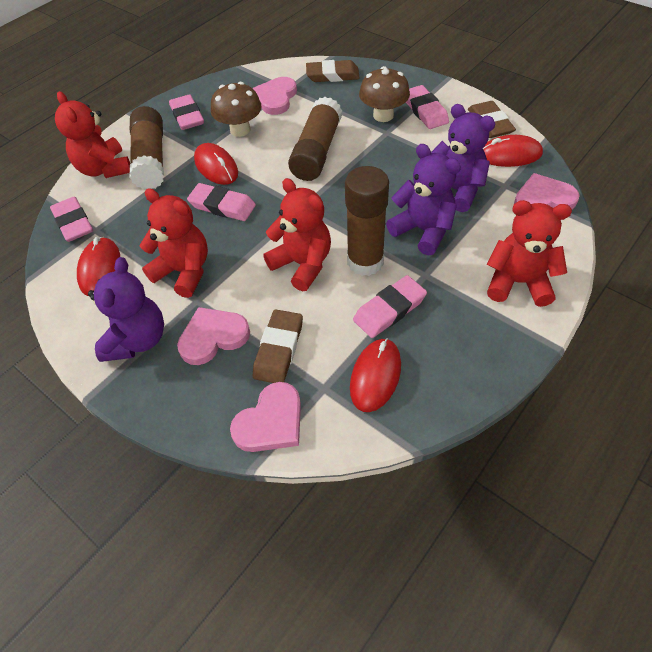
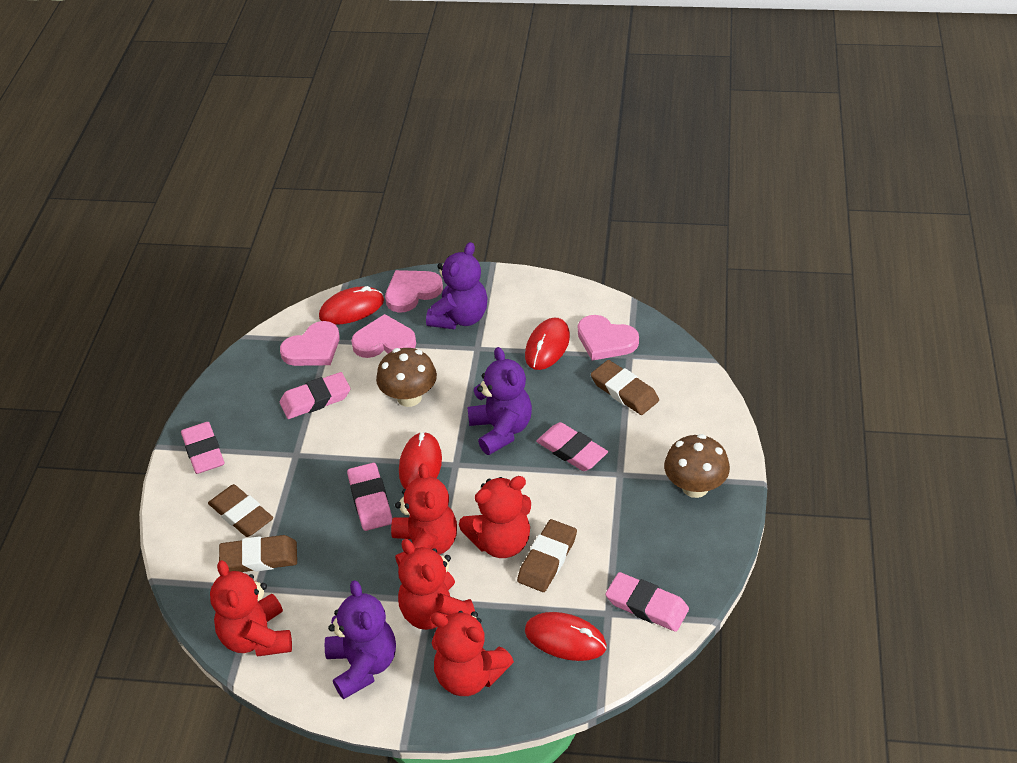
brown eraser: 3 -> 4
brown glue stick: 3 -> 0
red teddy bear: 4 -> 5

